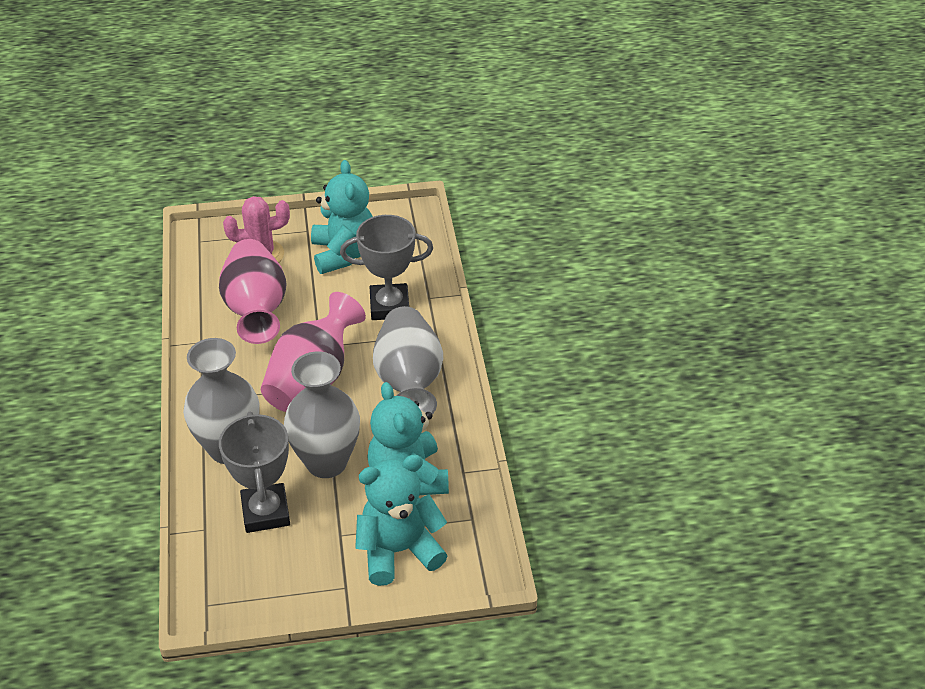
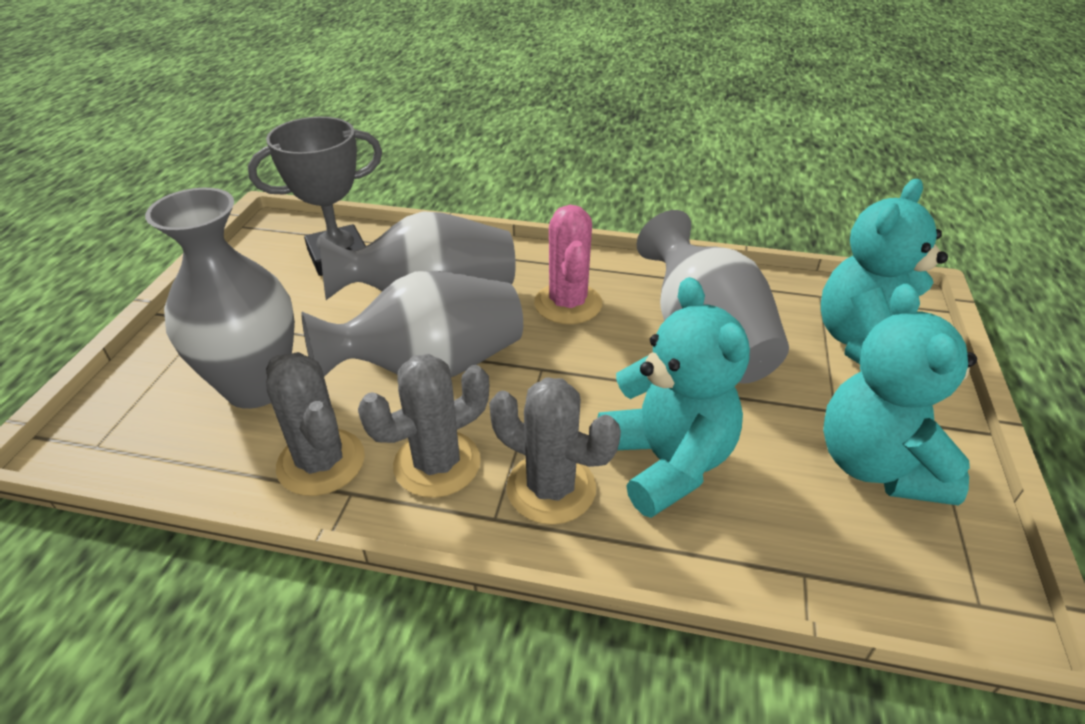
grey cactus: 0 -> 3
grey trophy: 2 -> 1
grey vase: 3 -> 4
pink vase: 2 -> 0

